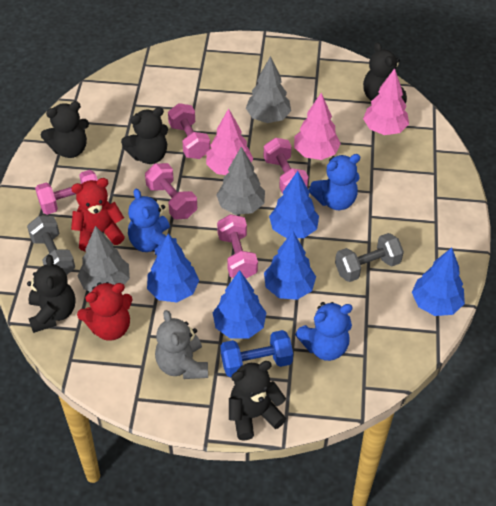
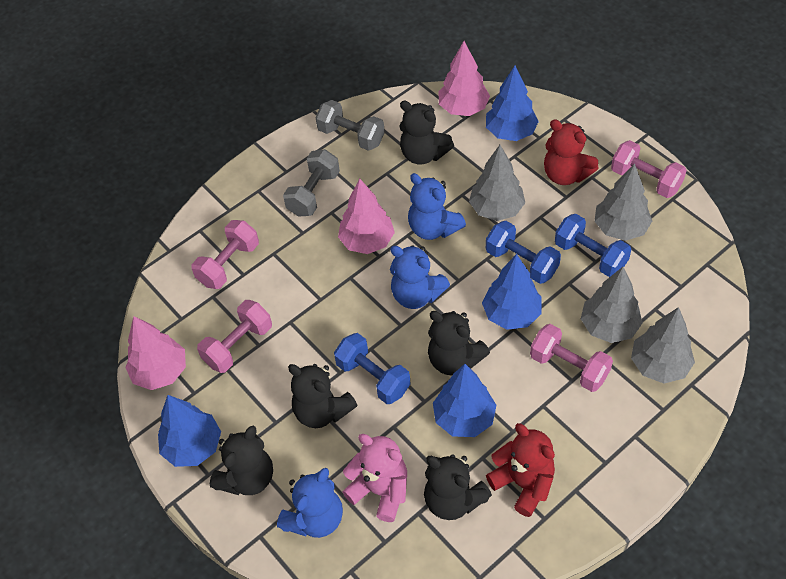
blue dumbbell: 1 -> 3
blue tree: 5 -> 4
grey teddy bear: 1 -> 0
grey tree: 3 -> 4
pink dumbbell: 5 -> 4
pink teddy bear: 0 -> 1

